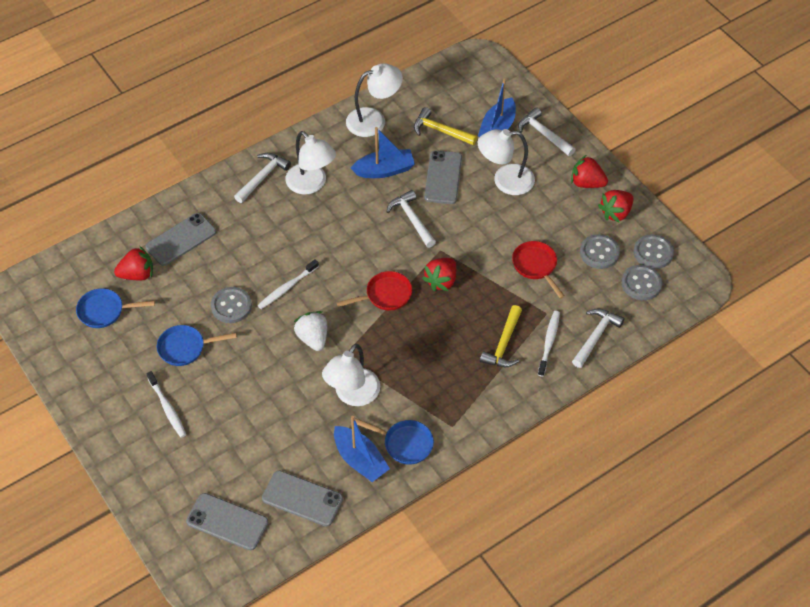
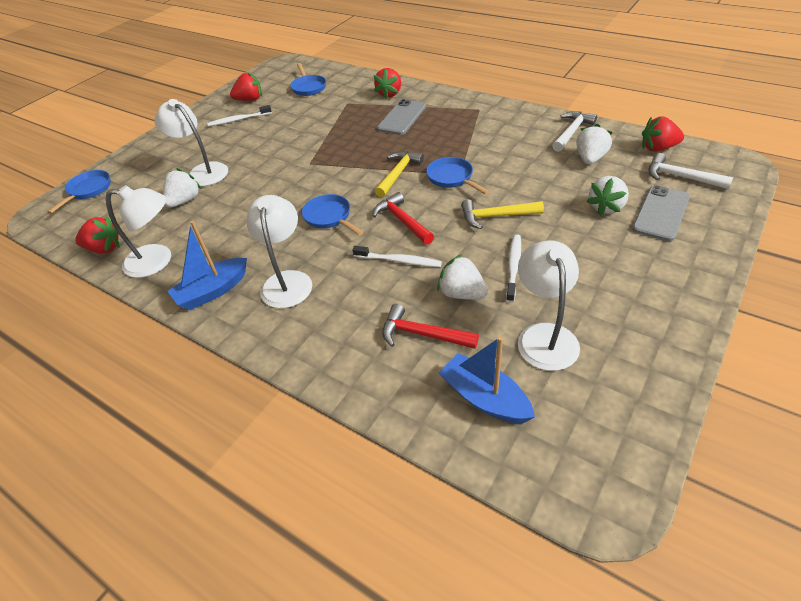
blue boat: 3 -> 2
blue pan: 3 -> 4
grey button: 4 -> 0
grey phone: 4 -> 2
red hammer: 0 -> 2
red pan: 2 -> 0
white hammer: 4 -> 2
white strawberry: 1 -> 4

